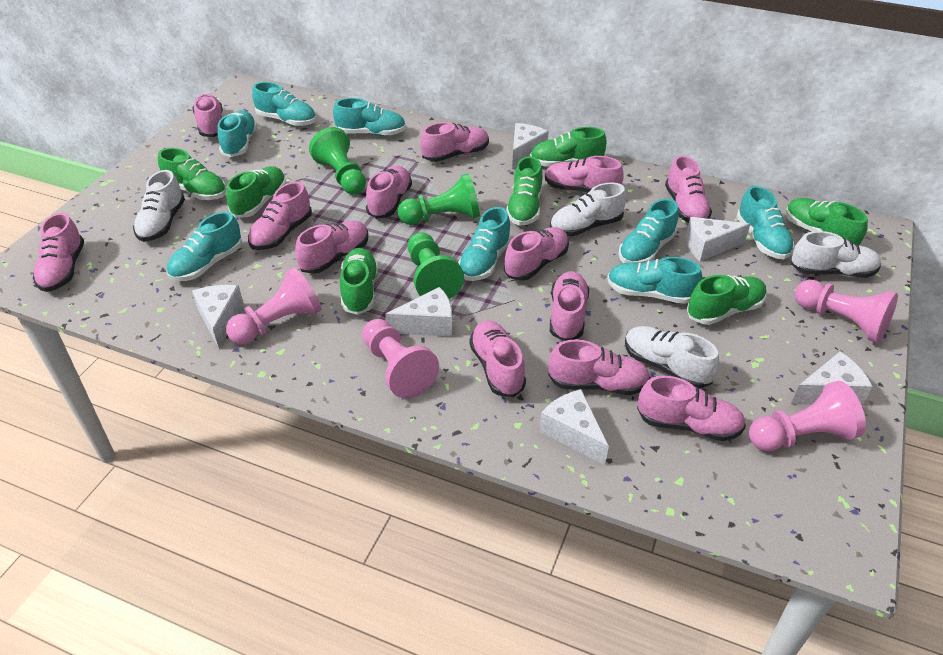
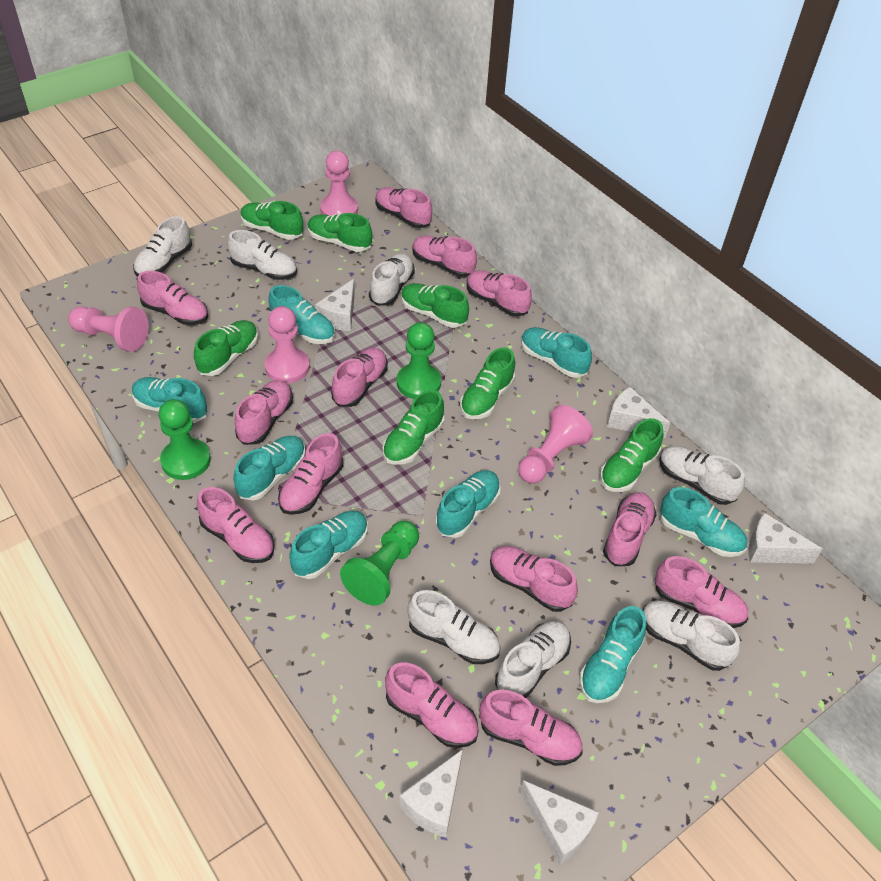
white cheese: 6 -> 5
white shoe: 4 -> 7

